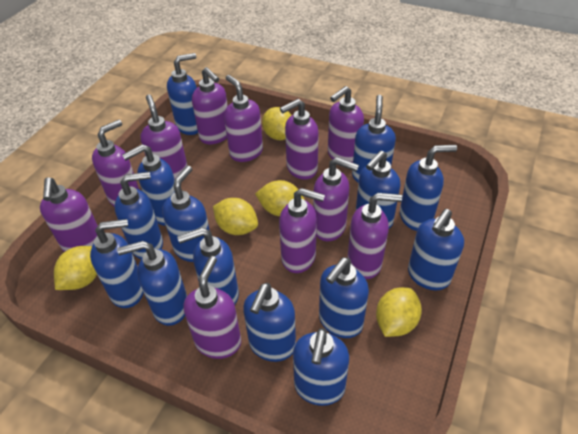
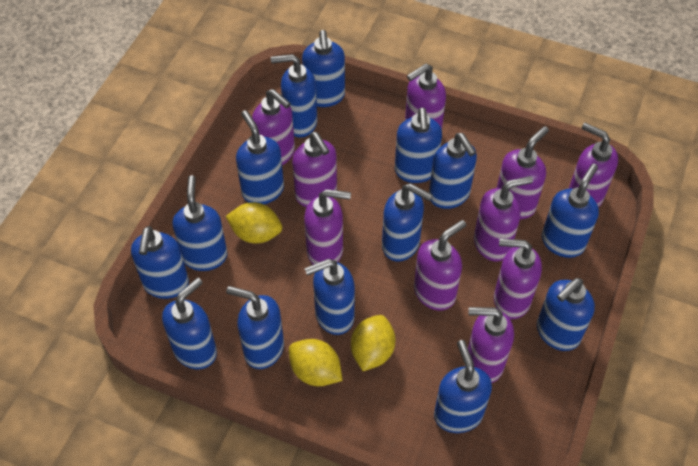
purple soap dispenser: 11 -> 10
yellow lemon: 5 -> 3

